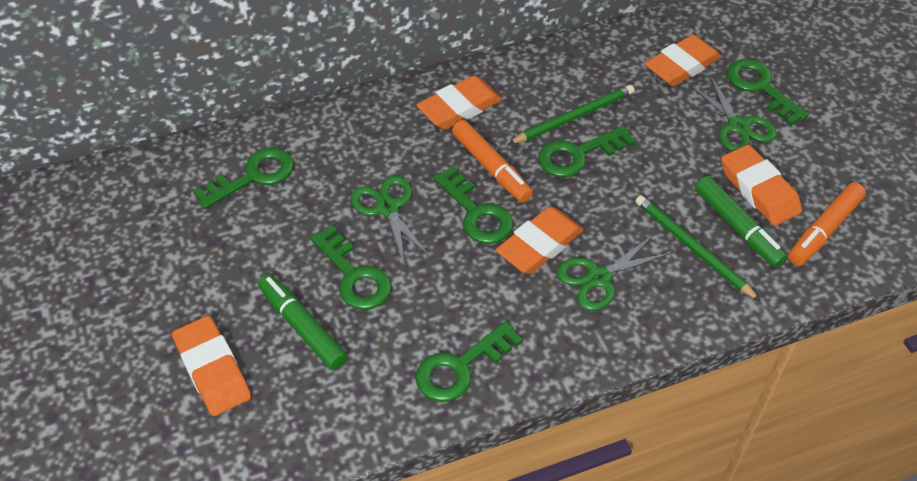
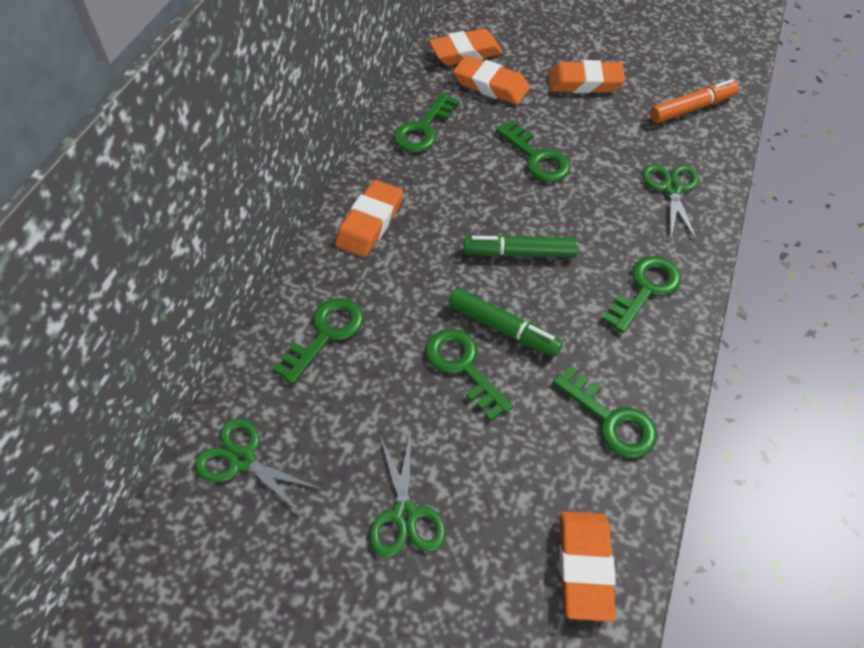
green pencil: 2 -> 0
orange marker: 2 -> 1

